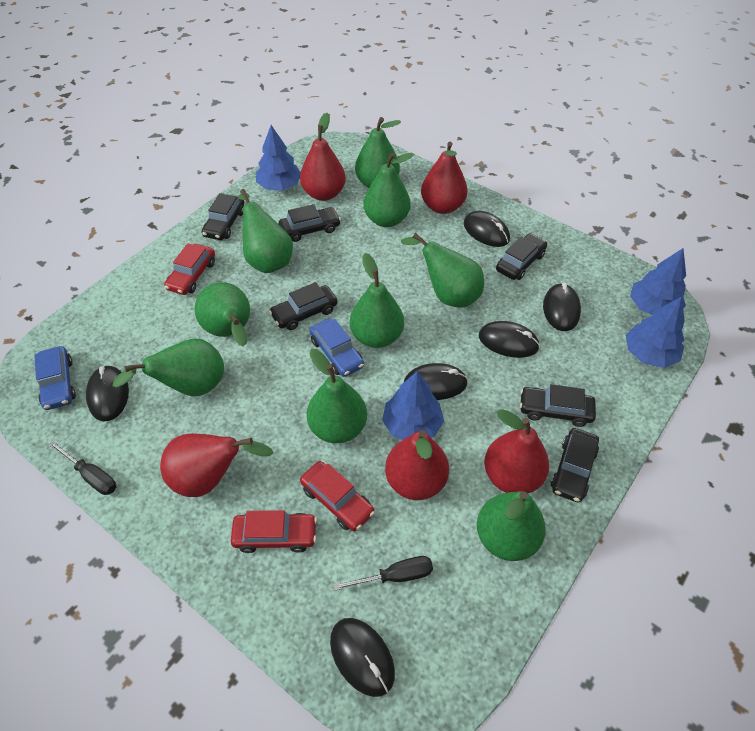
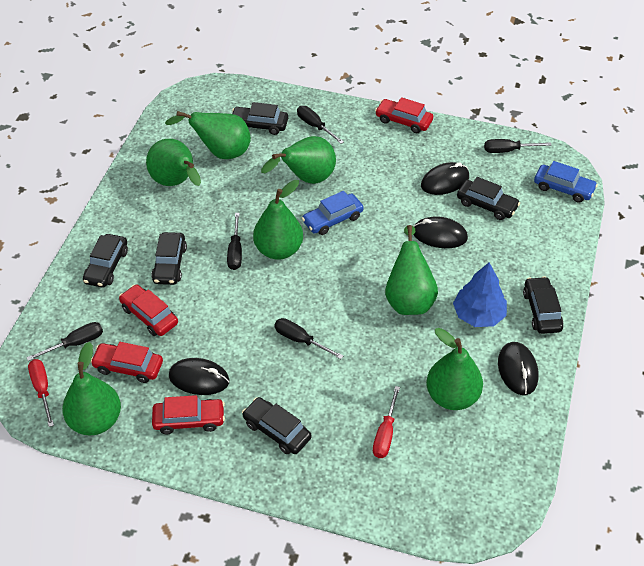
black mouse: 6 -> 4
black screwdriver: 2 -> 5
blue tree: 4 -> 1
green pear: 9 -> 7
red car: 3 -> 4
red pear: 5 -> 0
red screwdriver: 0 -> 2

